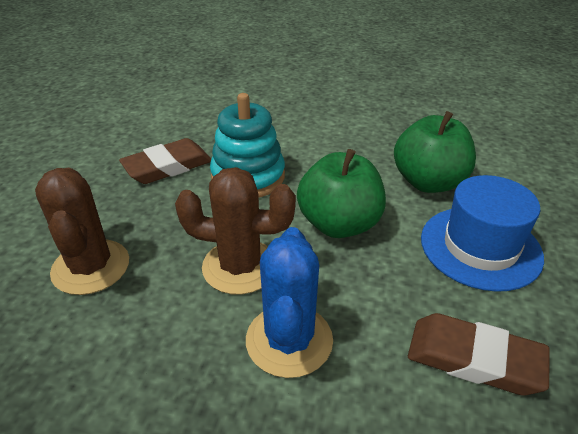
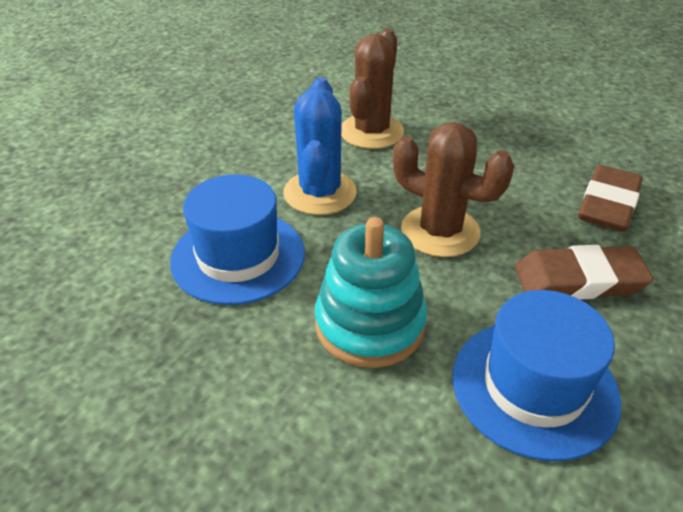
blue hat: 1 -> 2
green apple: 2 -> 0

